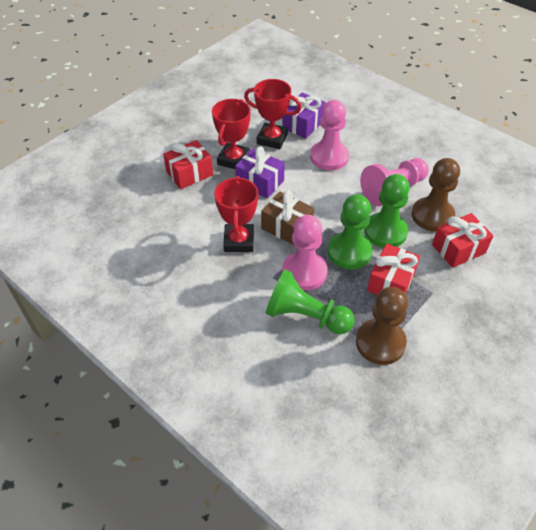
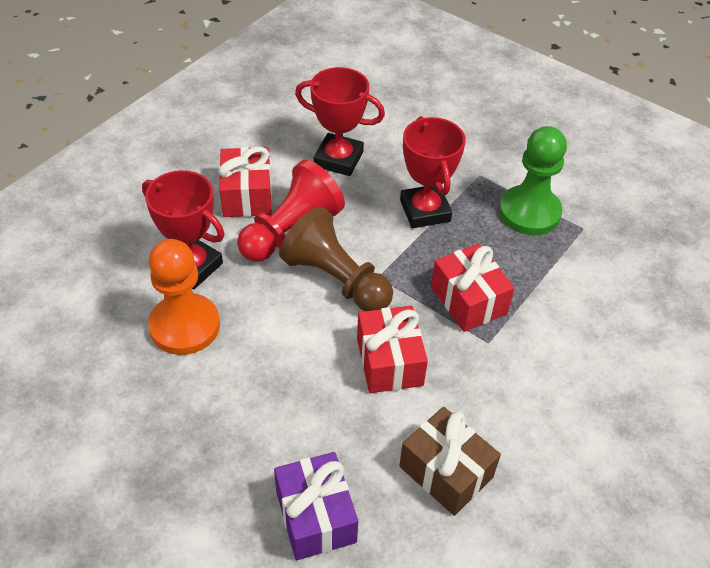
brown pawn: 2 -> 1
green pawn: 3 -> 1
orange pawn: 0 -> 1
pink pawn: 3 -> 0
purple gift: 2 -> 1
red pawn: 0 -> 1

